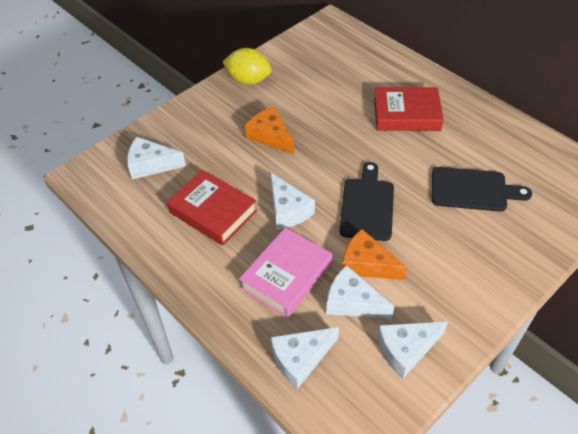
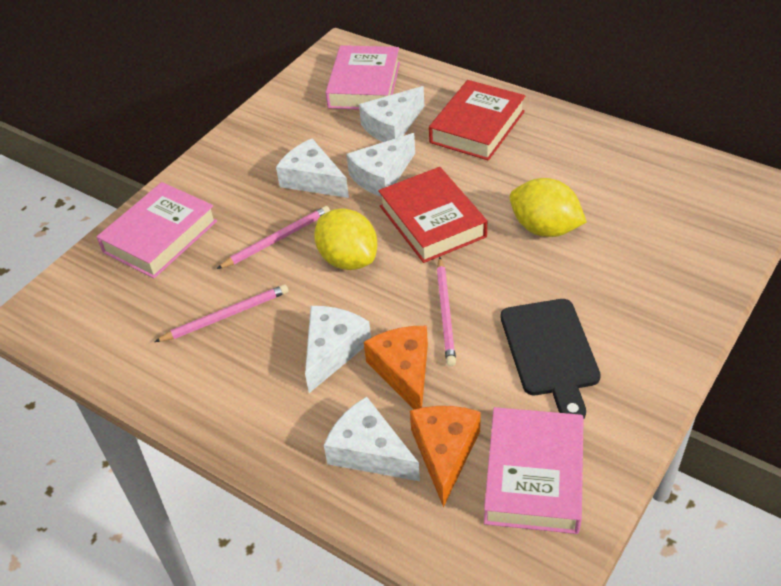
black cutting board: 2 -> 1
pink book: 1 -> 3
pink pencil: 0 -> 3
yellow lemon: 1 -> 2

